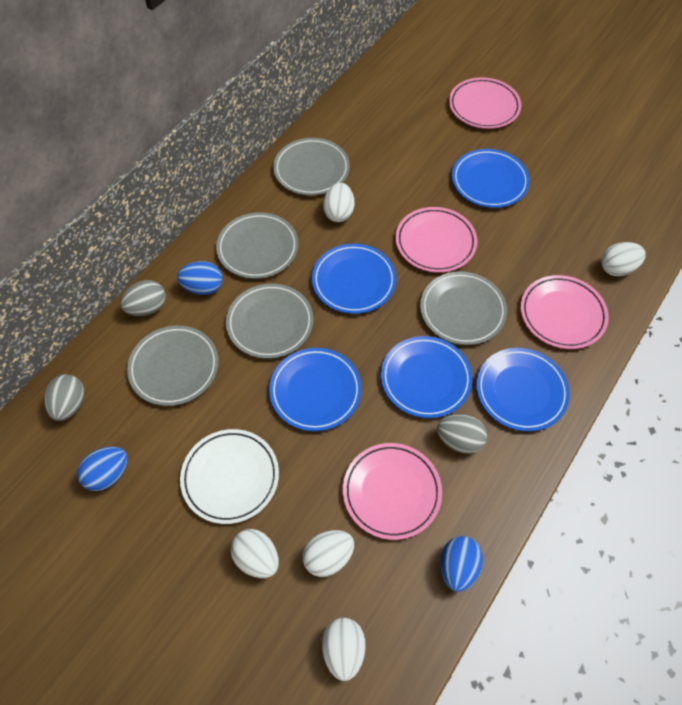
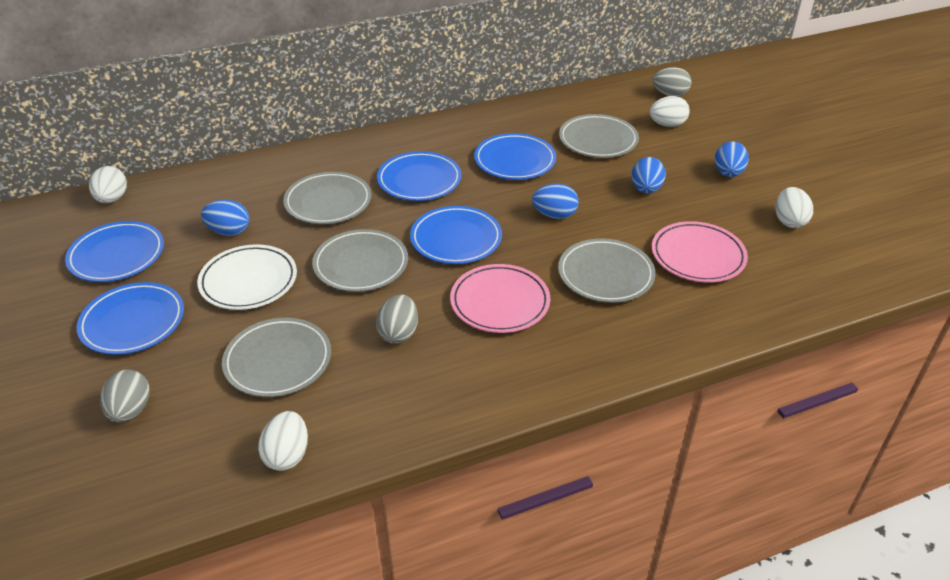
blue egg: 3 -> 4
pink plate: 4 -> 2
white egg: 5 -> 4

